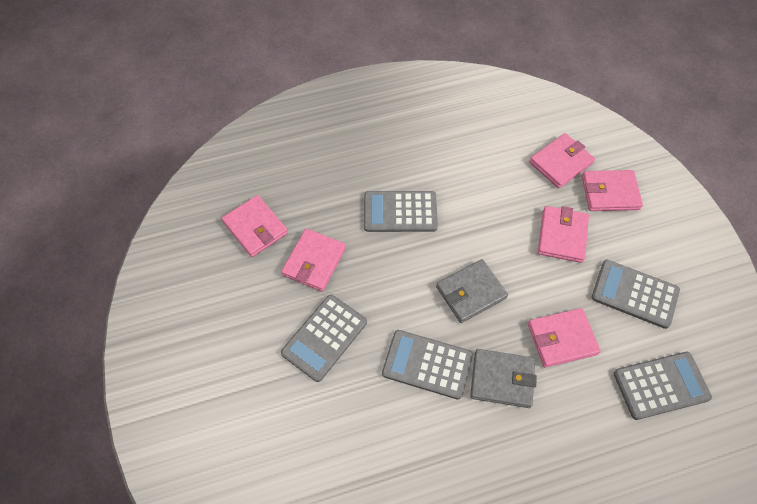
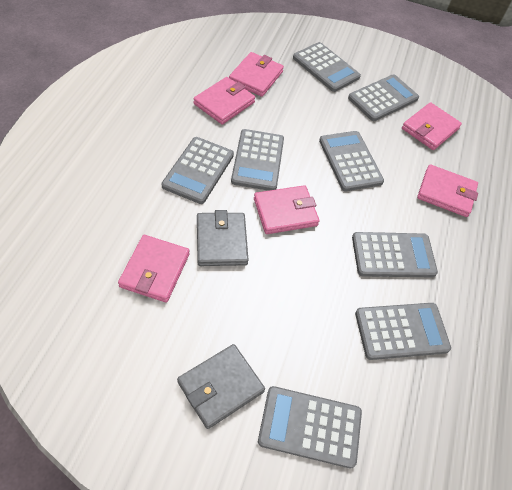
grey calculator: 5 -> 8

